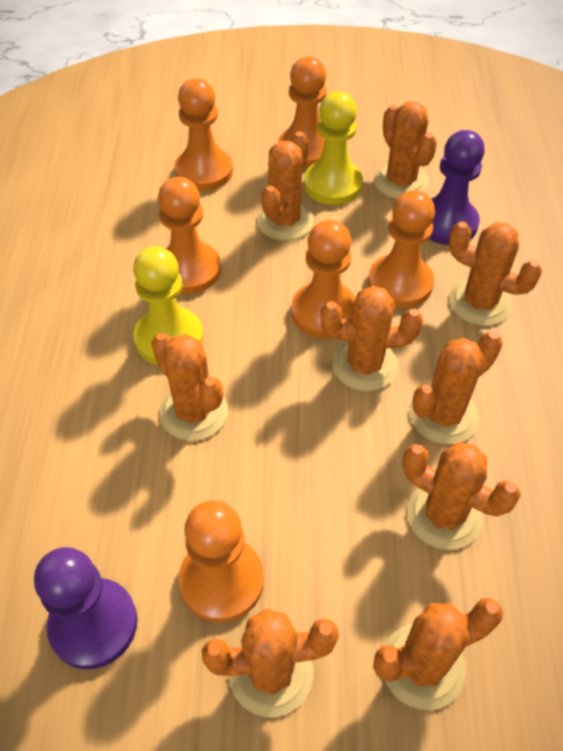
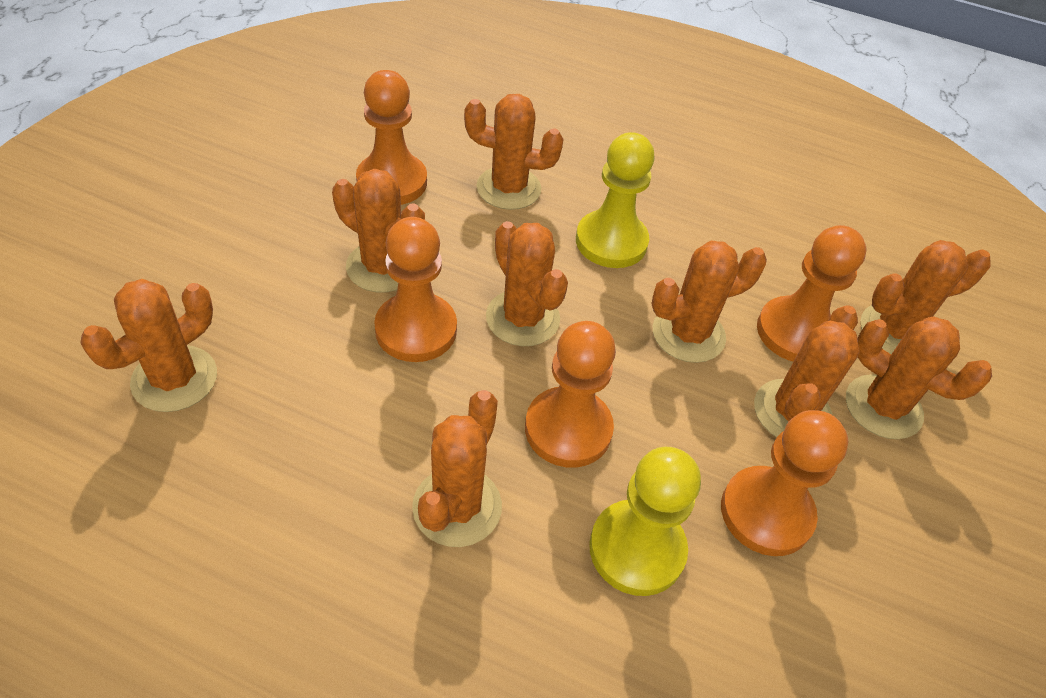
orange pawn: 6 -> 5
purple pawn: 2 -> 0

